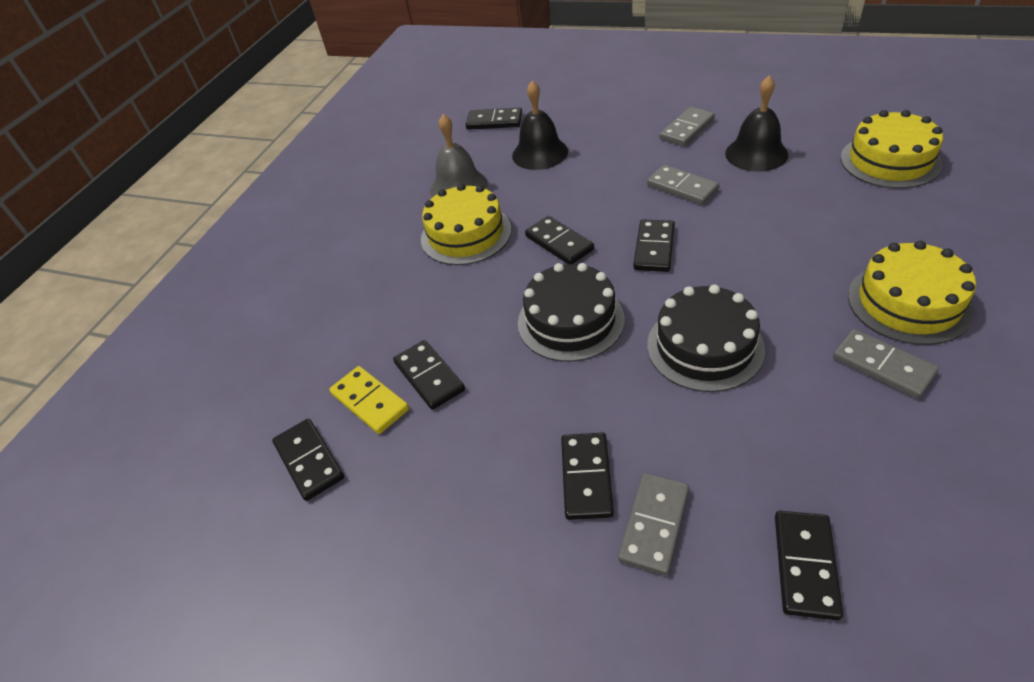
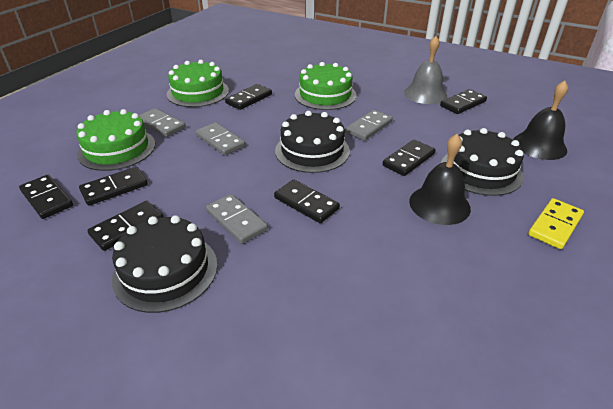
black cake: 2 -> 3
green cake: 0 -> 3
yellow cake: 3 -> 0

